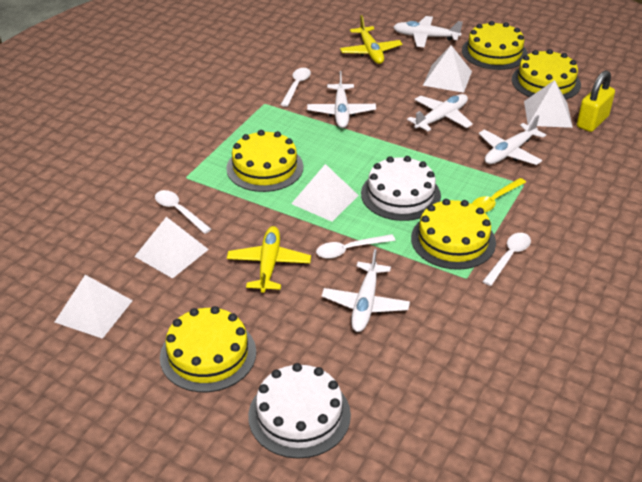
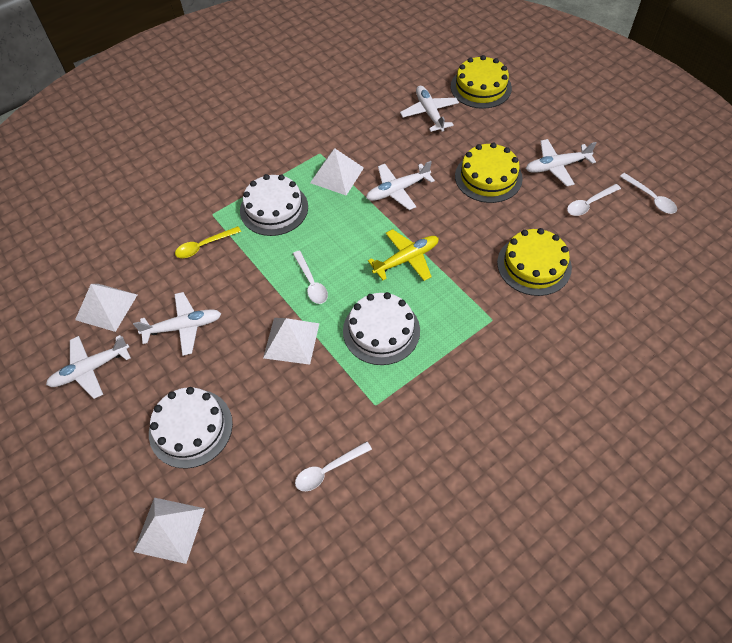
white cake: 2 -> 3
white pyramid: 5 -> 4
yellow cake: 5 -> 3
yellow padlock: 1 -> 0
yellow plane: 2 -> 1

